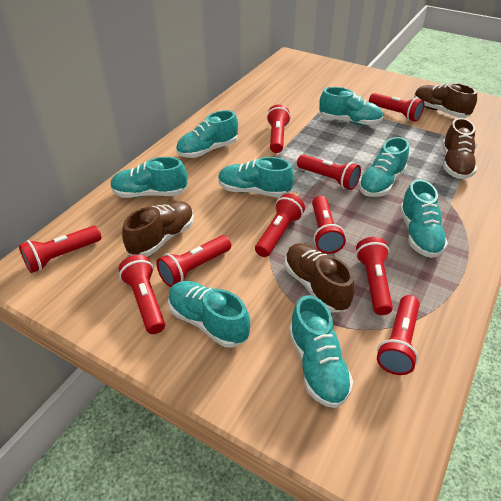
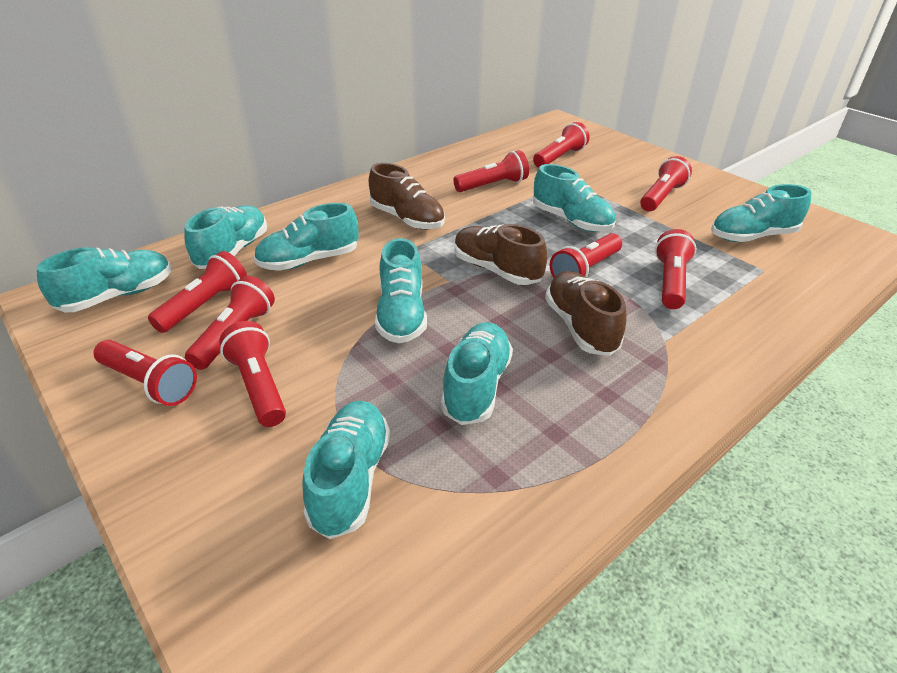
brown shoe: 4 -> 3
red flashlight: 10 -> 9

